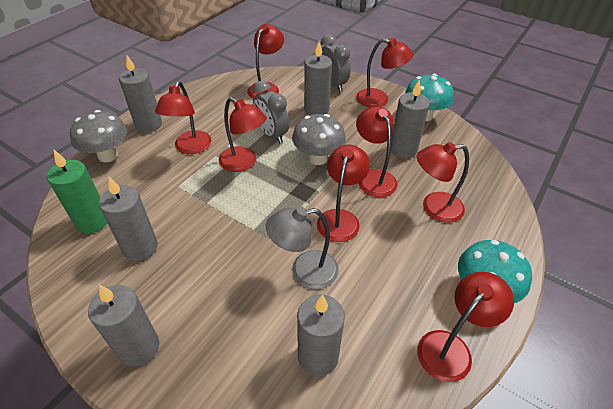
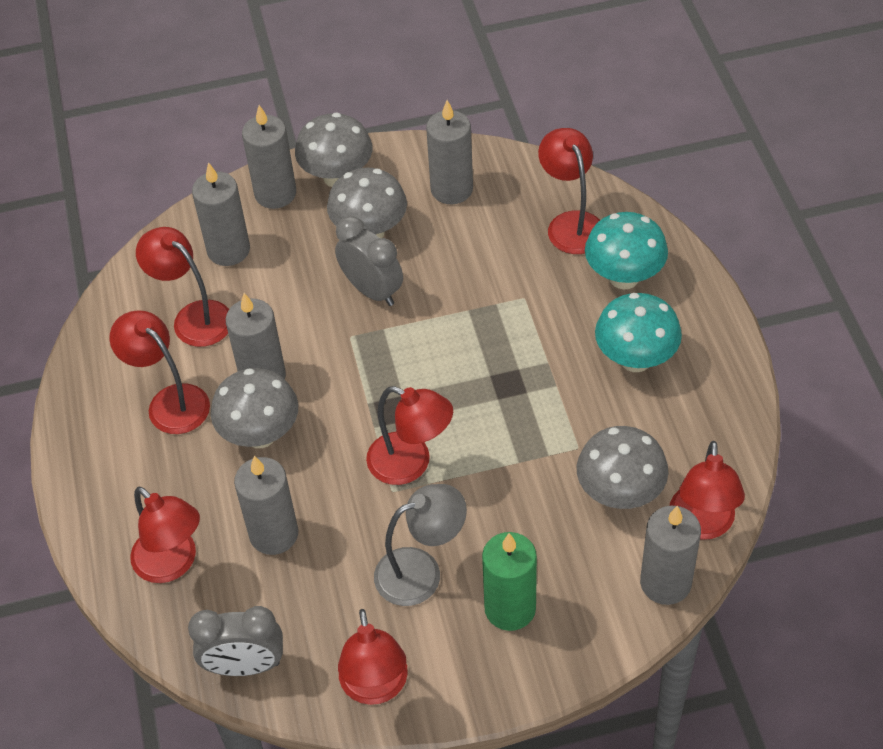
grey mushroom: 2 -> 4
red lamp: 8 -> 7

